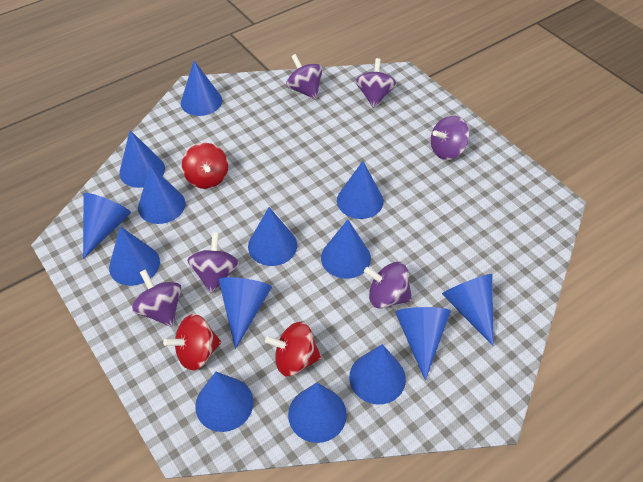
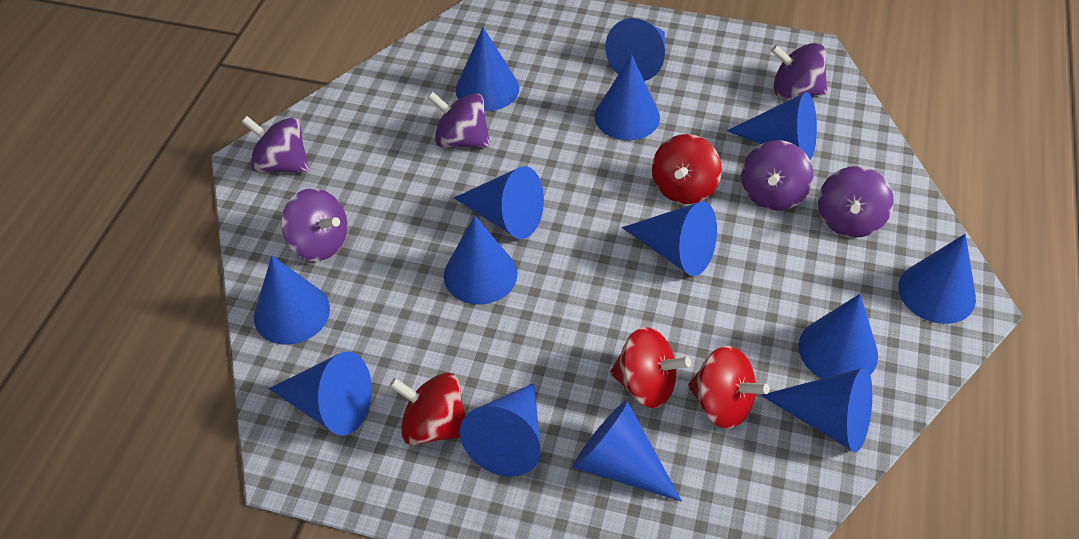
red spinning top: 3 -> 4

